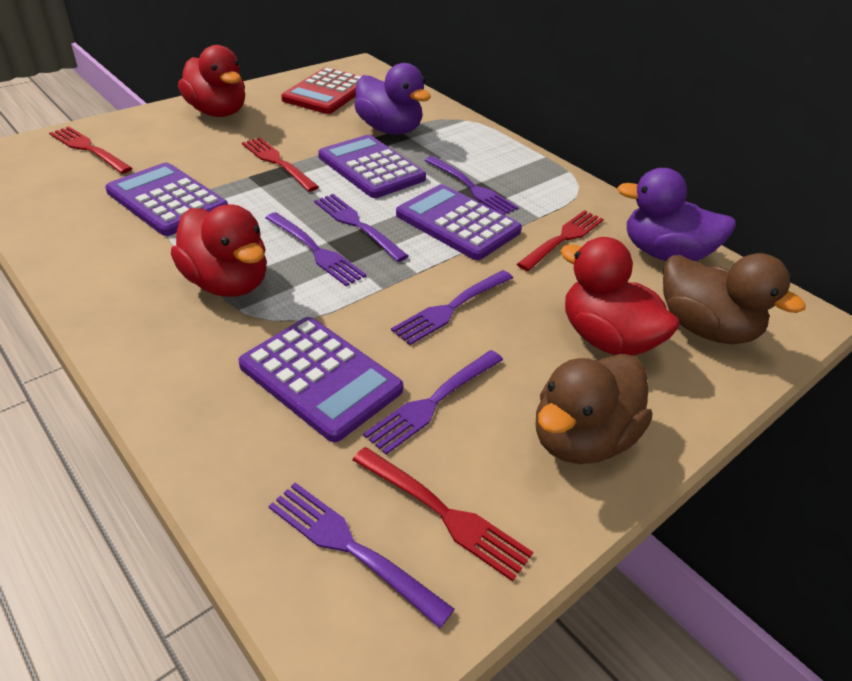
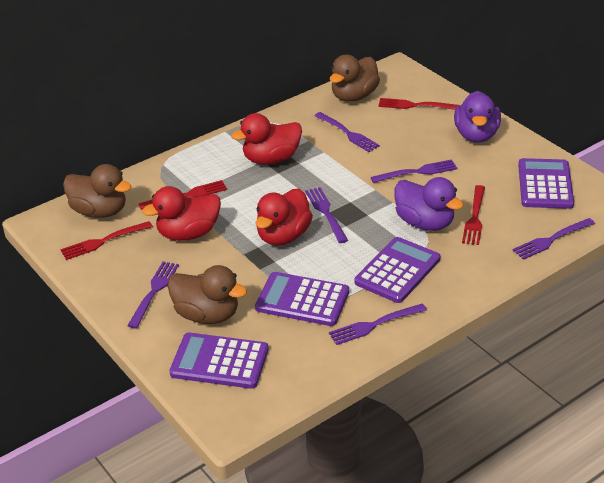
brown duck: 2 -> 3
red calculator: 1 -> 0

